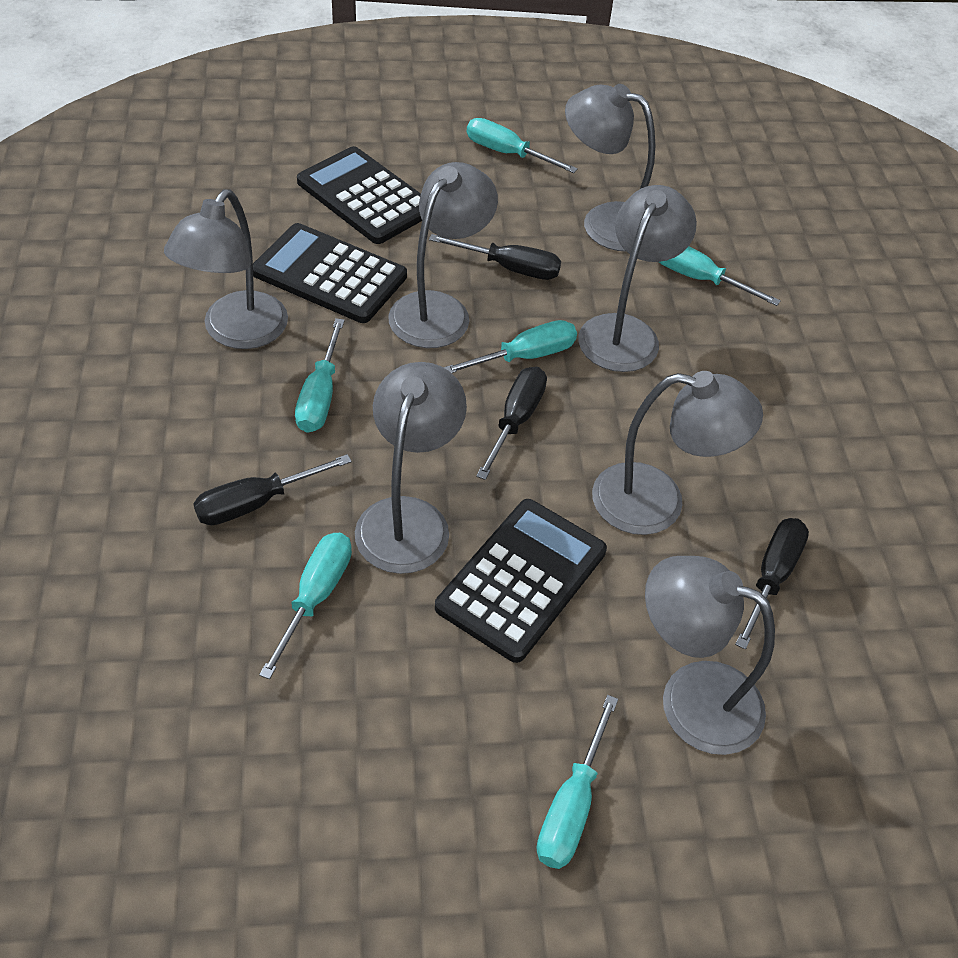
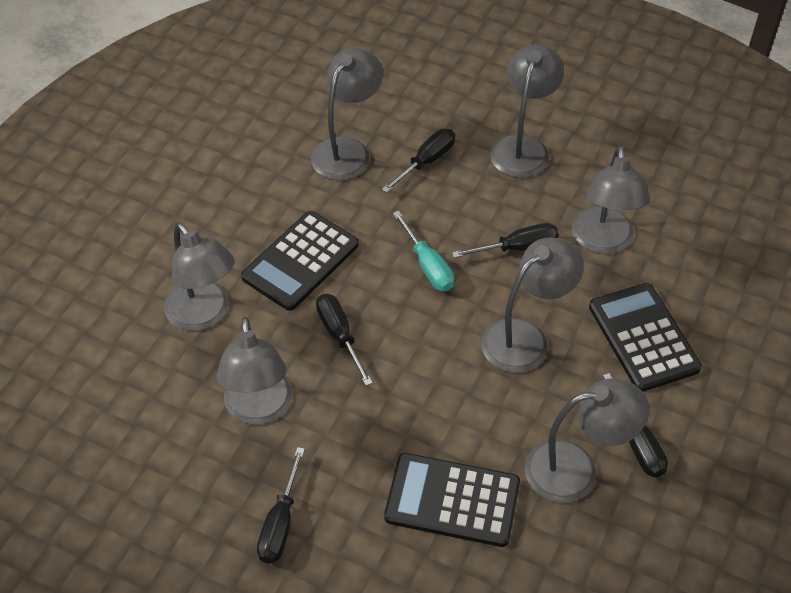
black screwdriver: 4 -> 5
turquoise screwdriver: 6 -> 1

